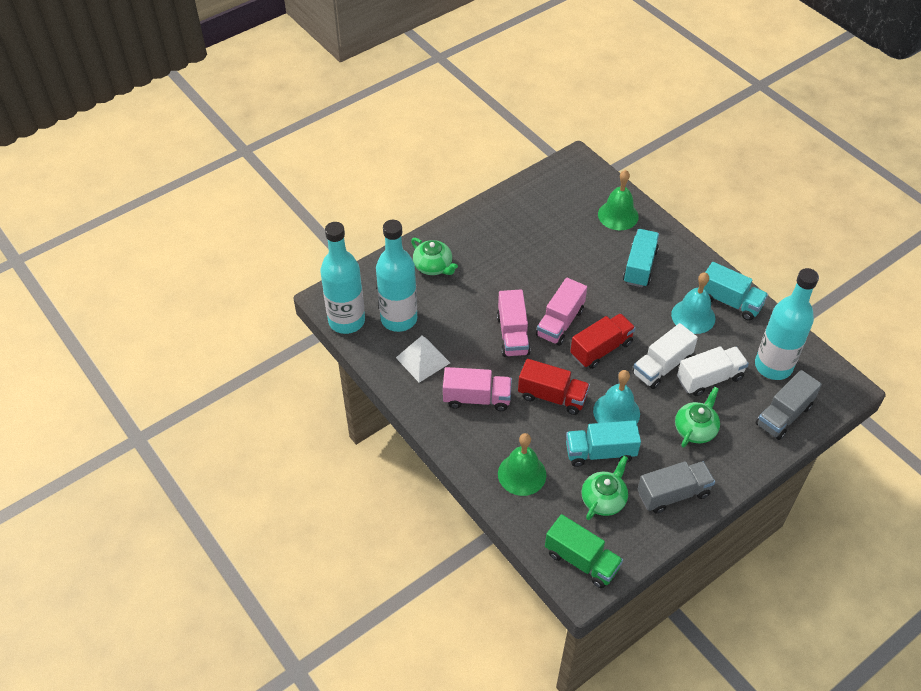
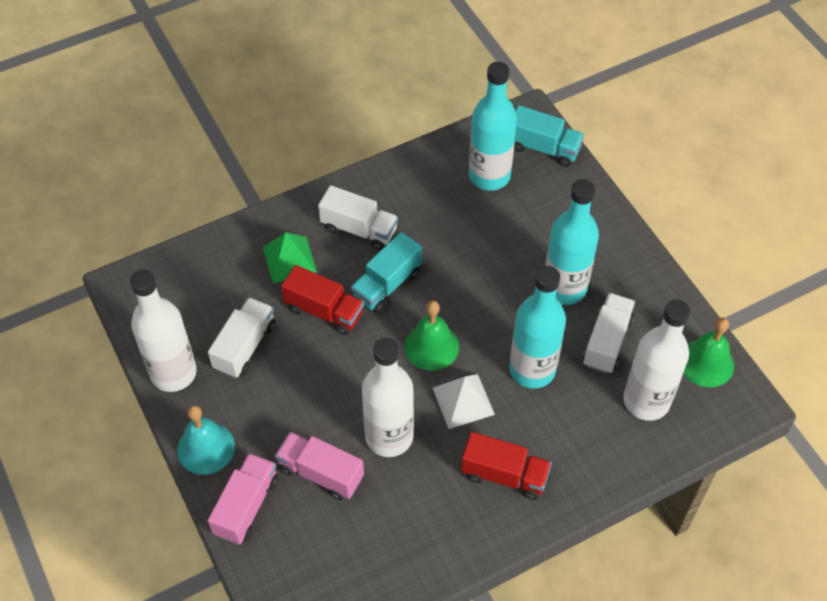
green pyramid: 0 -> 1
green teapot: 3 -> 0
green truck: 1 -> 0
grey truck: 2 -> 0
pink truck: 3 -> 2
turquoise bell: 2 -> 1
turquoise truck: 3 -> 2
white bottle: 0 -> 3
white truck: 2 -> 3

